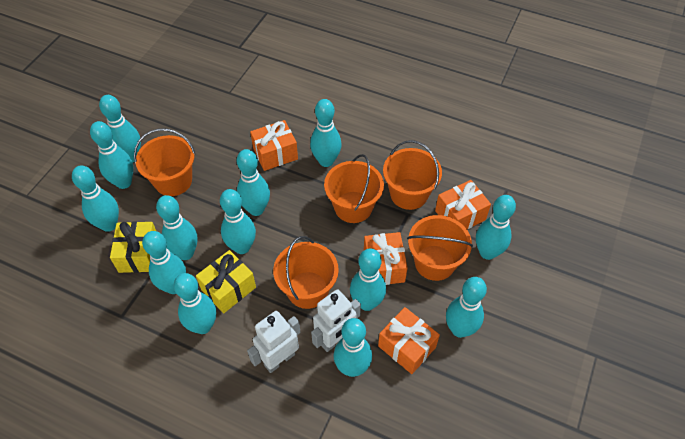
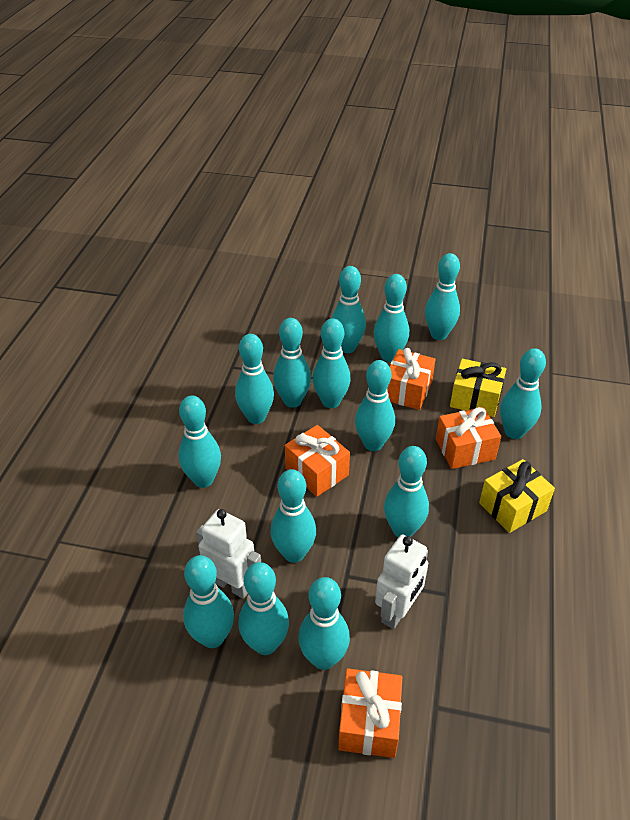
orange bucket: 5 -> 0
turquoise bowling pin: 13 -> 14

